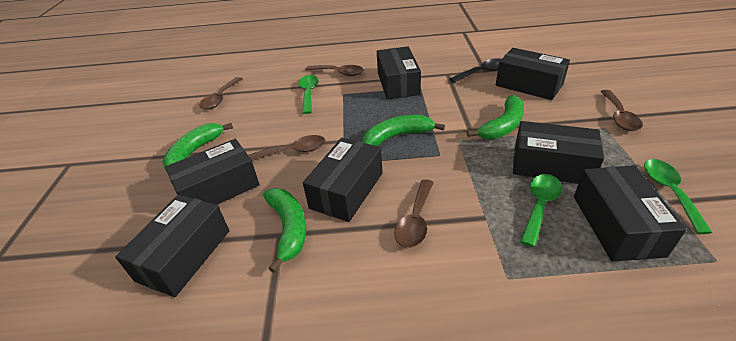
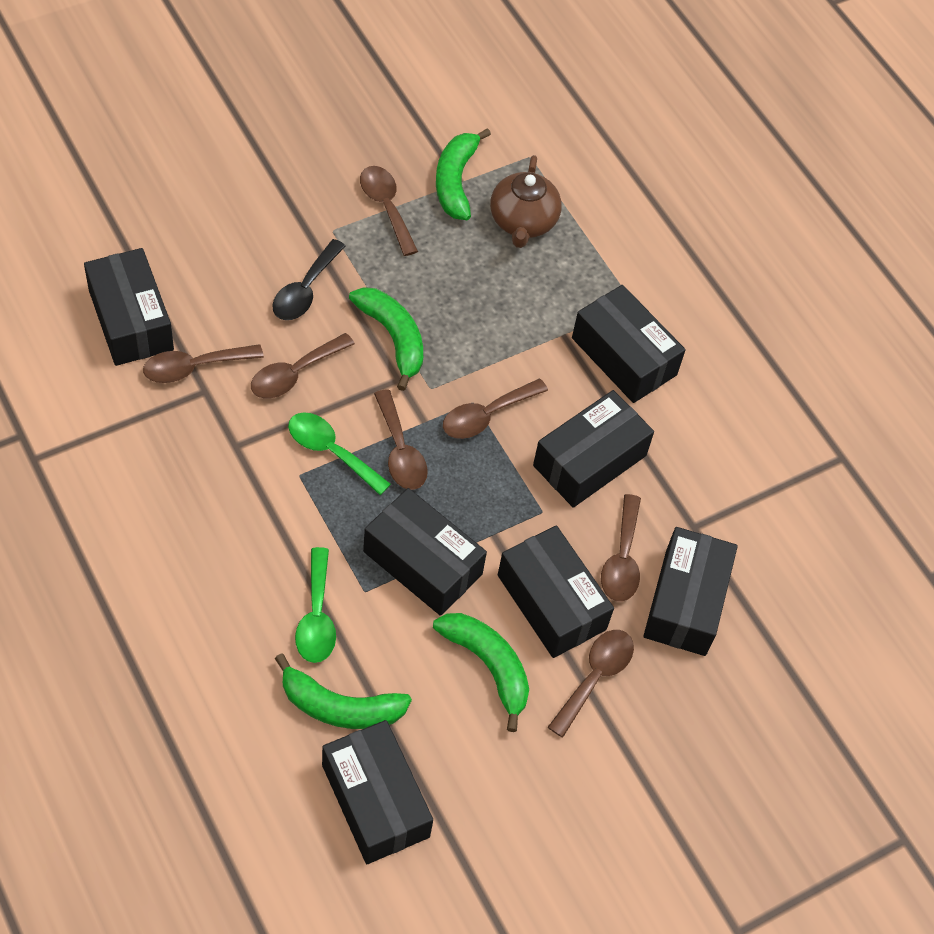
brown spoon: 5 -> 7
brown teapot: 0 -> 1
green spoon: 3 -> 2

